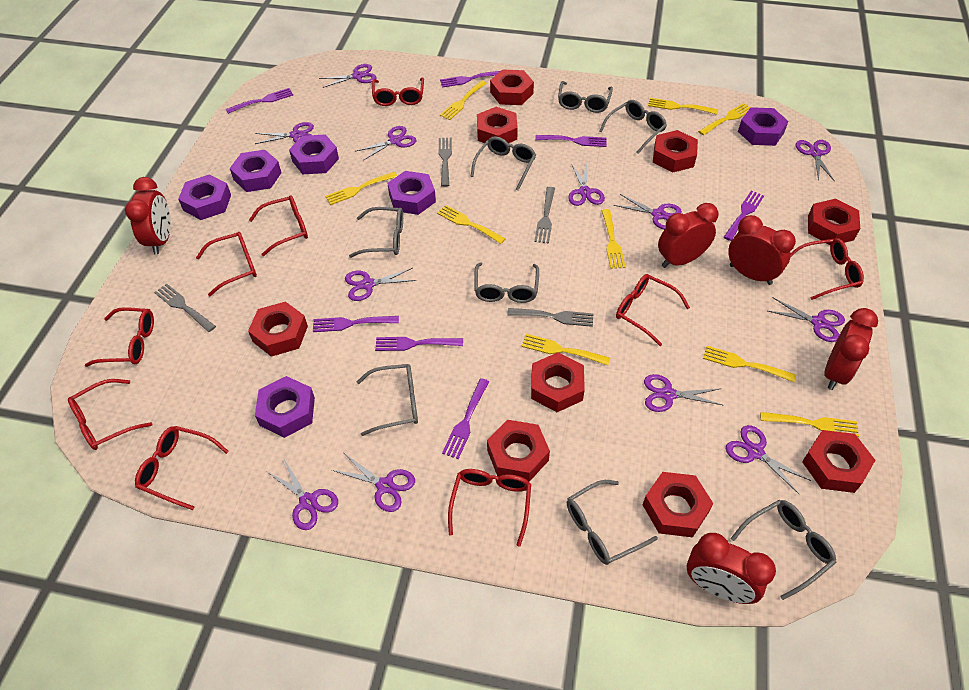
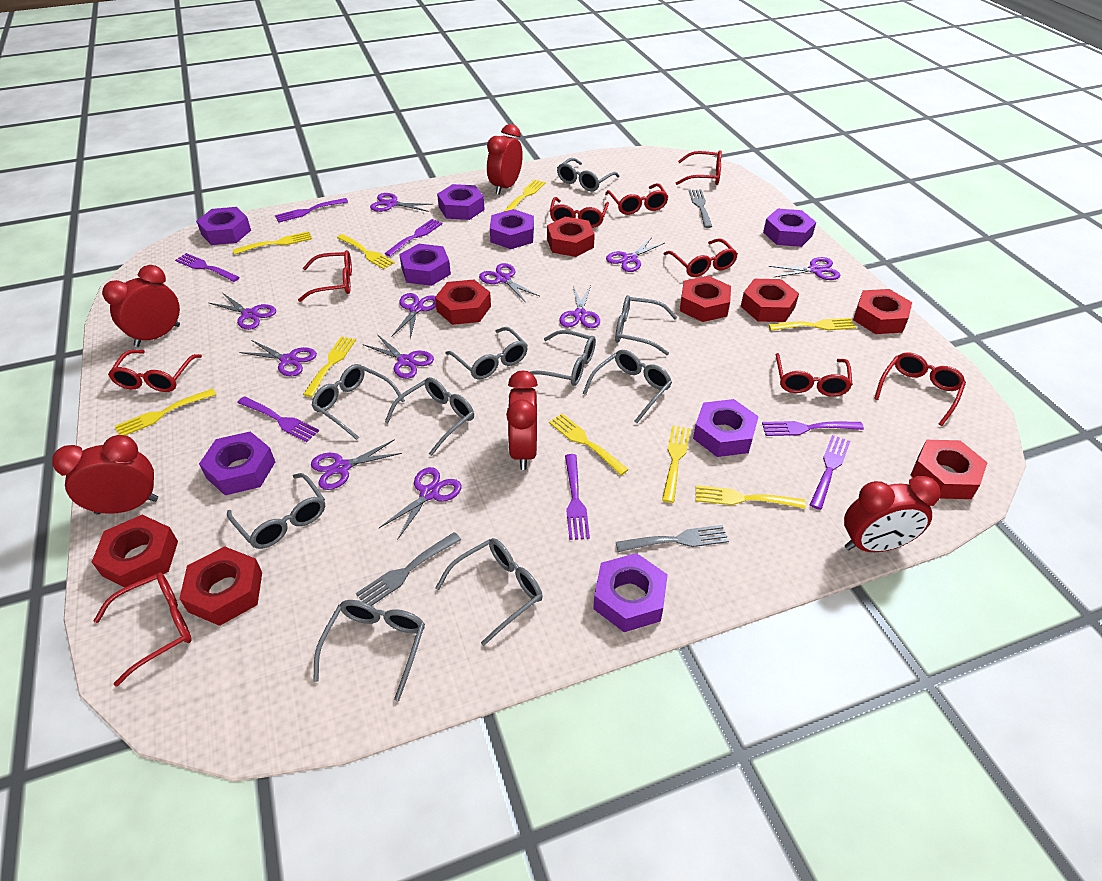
grey fork: 4 -> 3
grey glasses: 8 -> 10
purple nut: 6 -> 8
purple scissors: 12 -> 11
red nut: 9 -> 8

